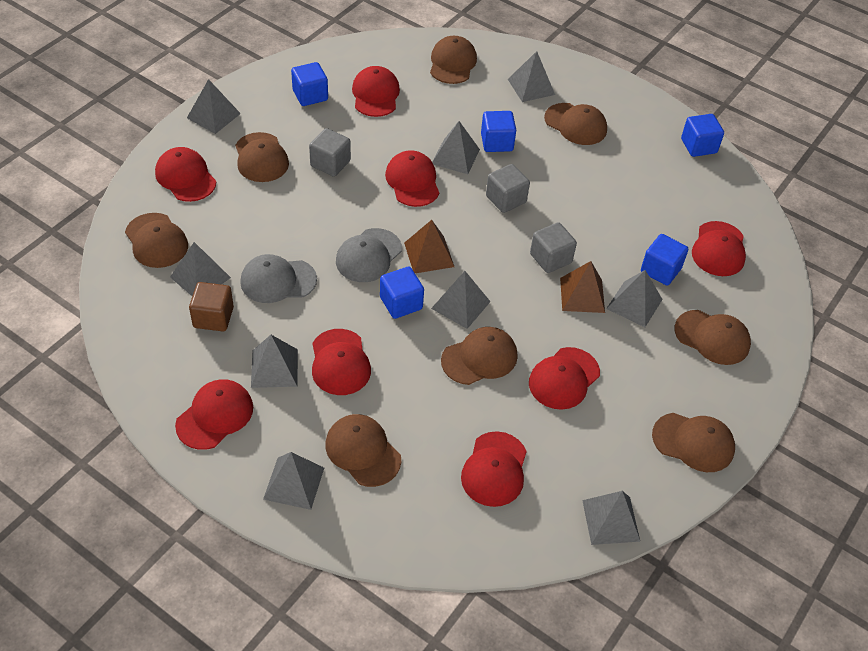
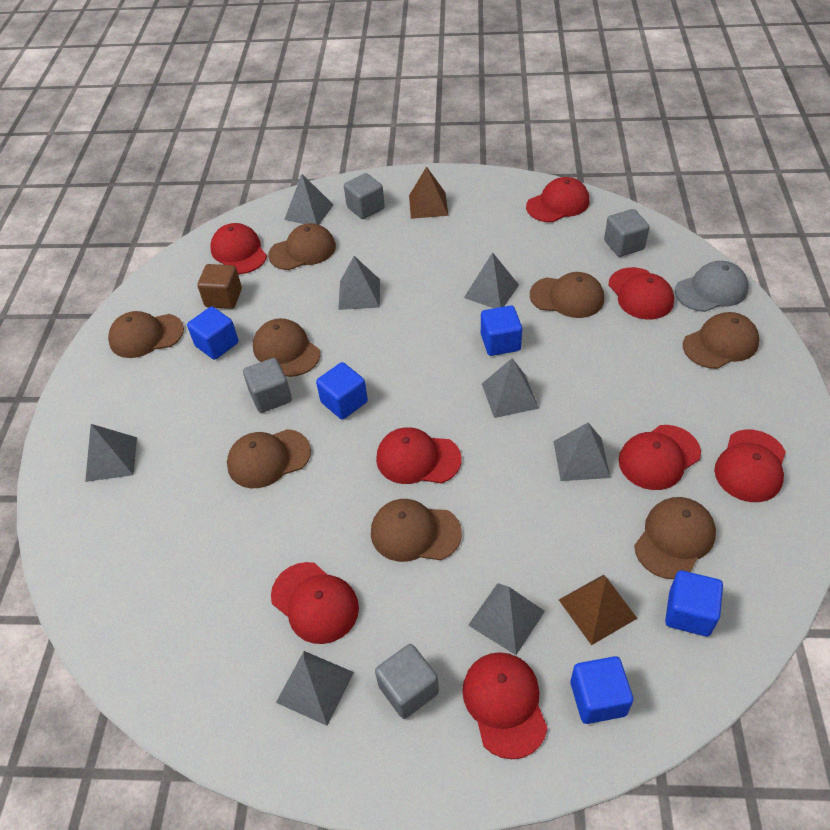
grey cap: 2 -> 1
grey cube: 3 -> 4
grey pyramid: 9 -> 8

